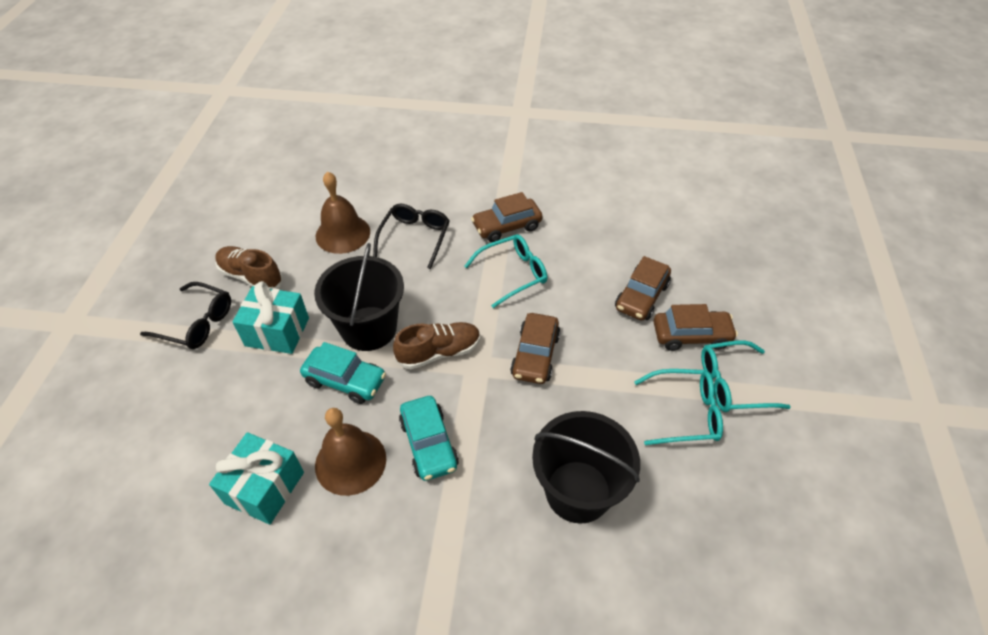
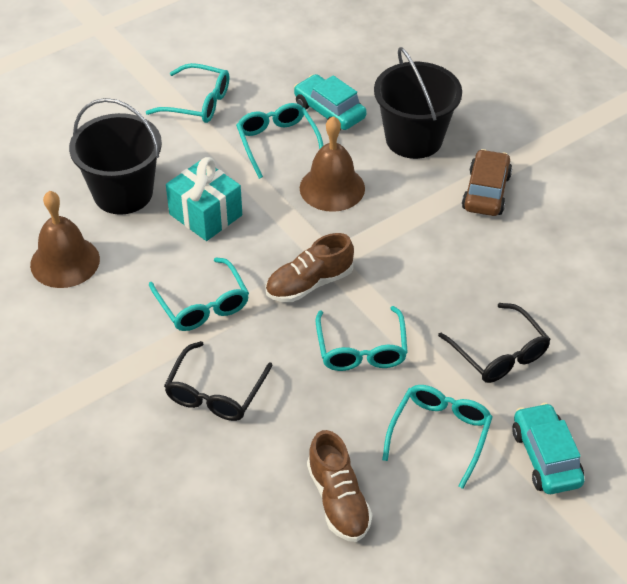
brown car: 4 -> 1
turquoise gift: 2 -> 1
turquoise glasses: 3 -> 5

